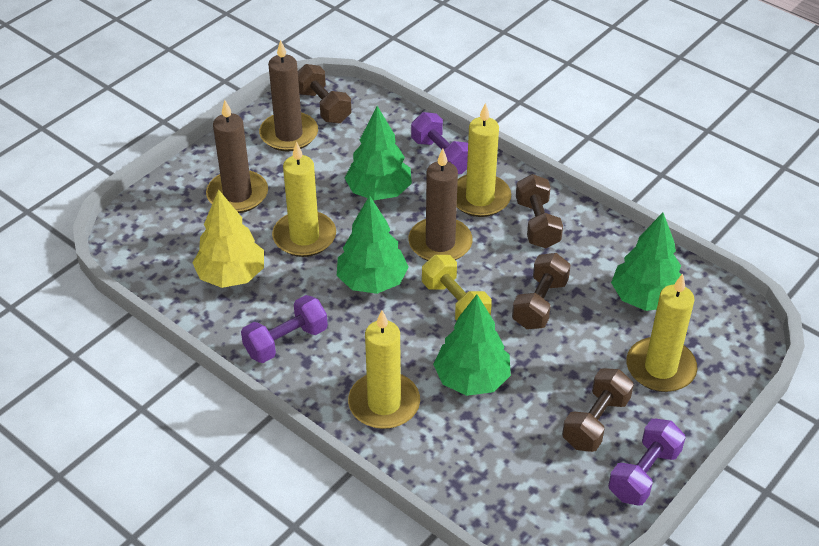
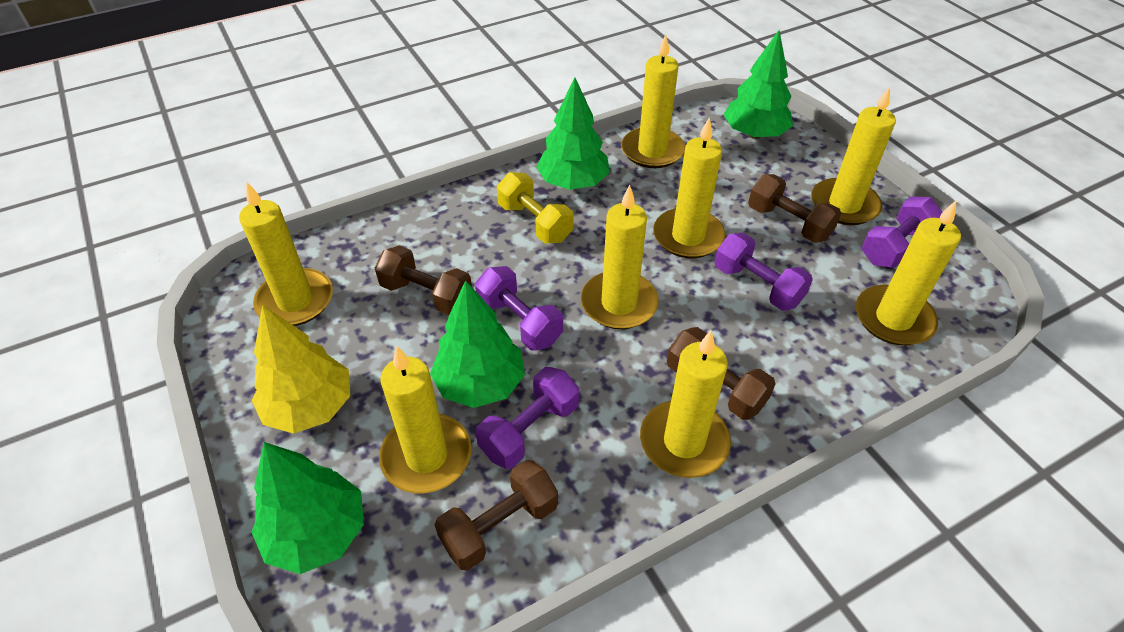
brown candle: 3 -> 0
purple dumbbell: 3 -> 4
yellow candle: 4 -> 8

